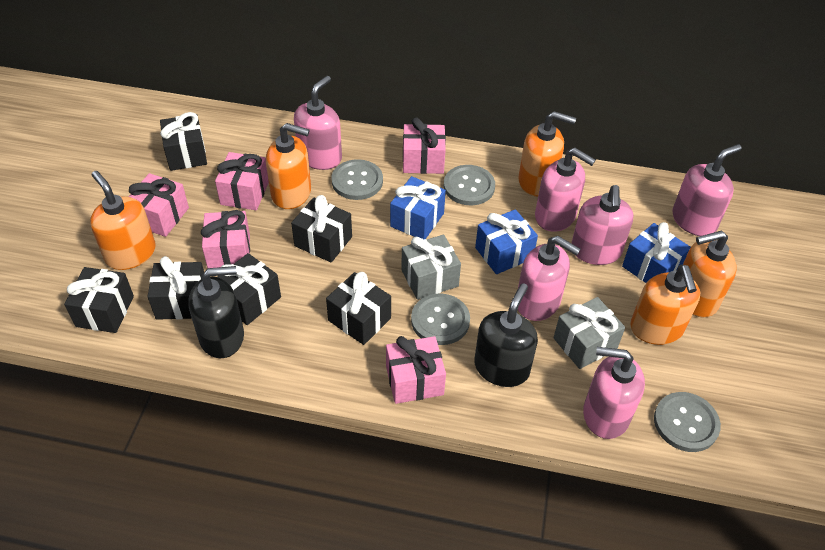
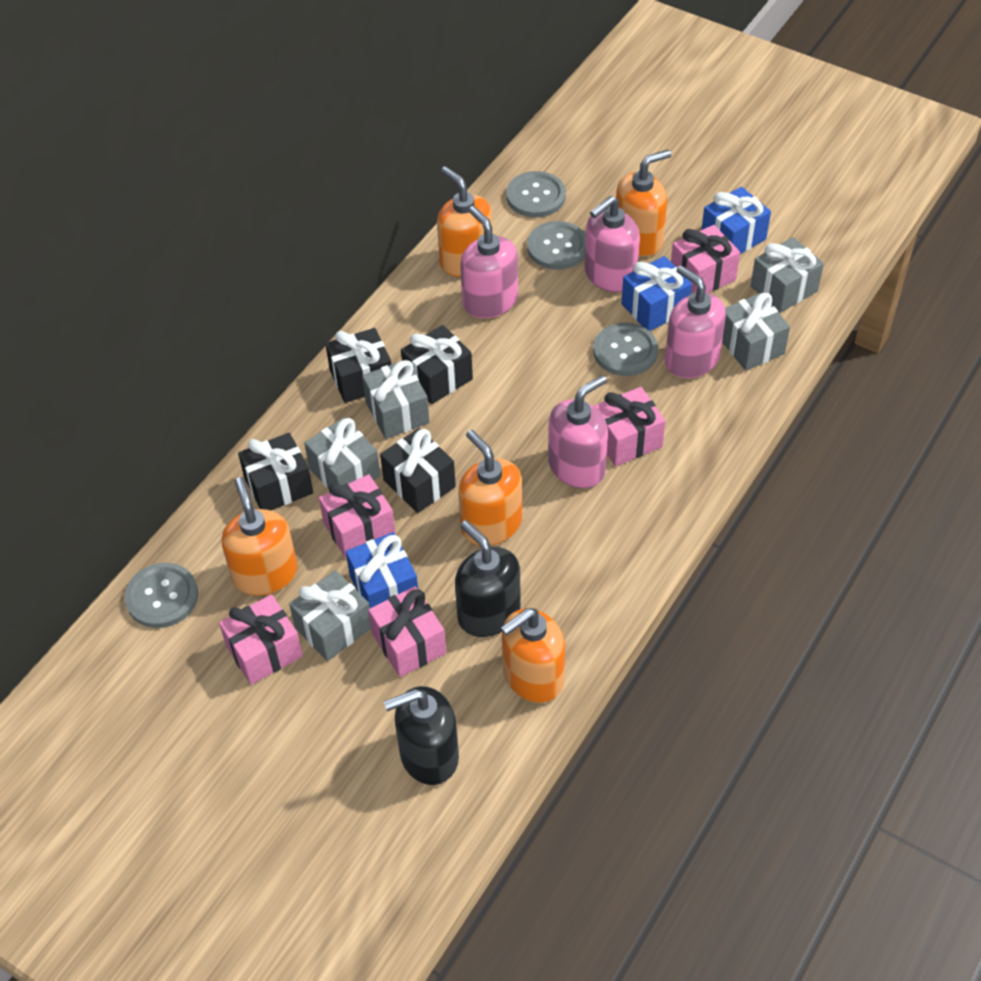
black gift: 6 -> 4
grey gift: 2 -> 5
pink soap dispenser: 6 -> 4

